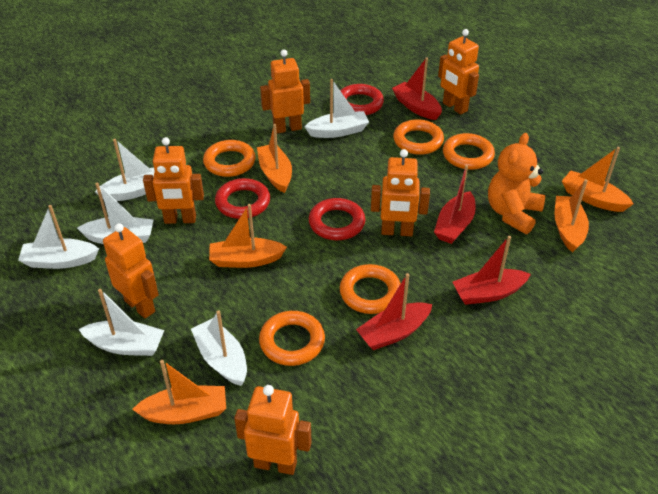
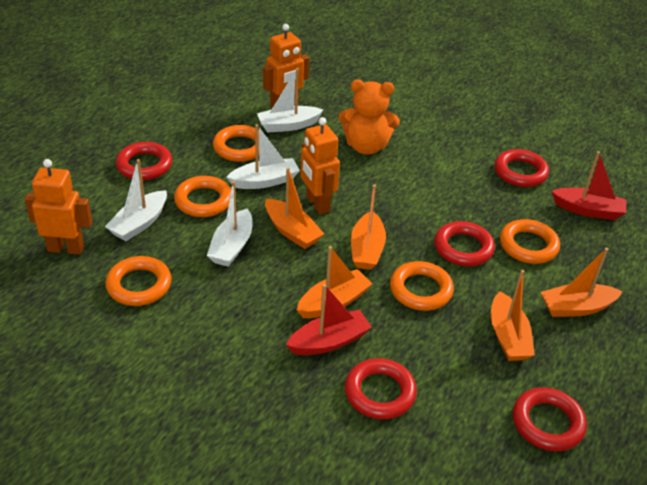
orange robot: 6 -> 3
red boat: 4 -> 2
red ring: 3 -> 5
white boat: 6 -> 4

